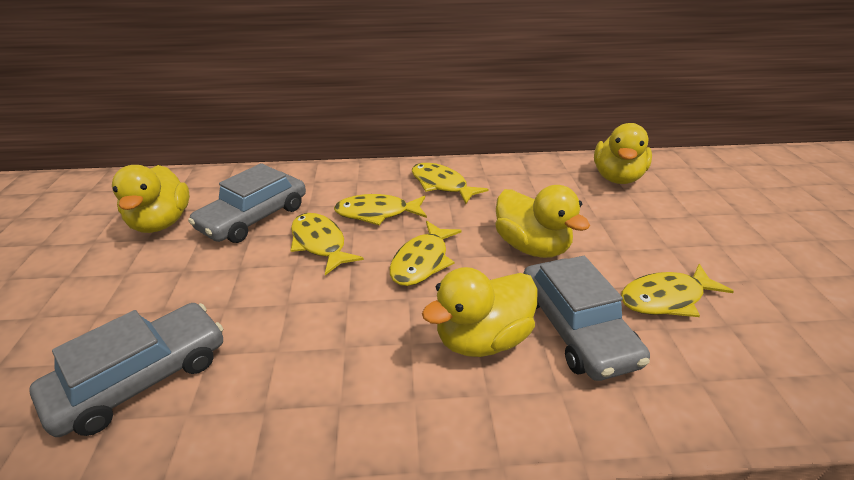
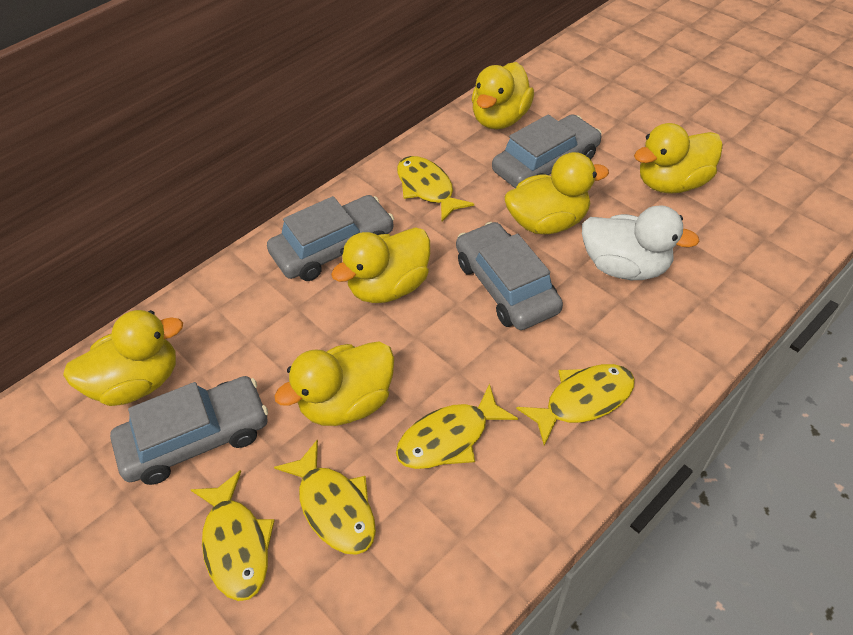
grey car: 3 -> 4
white duck: 0 -> 1
yellow duck: 4 -> 6

